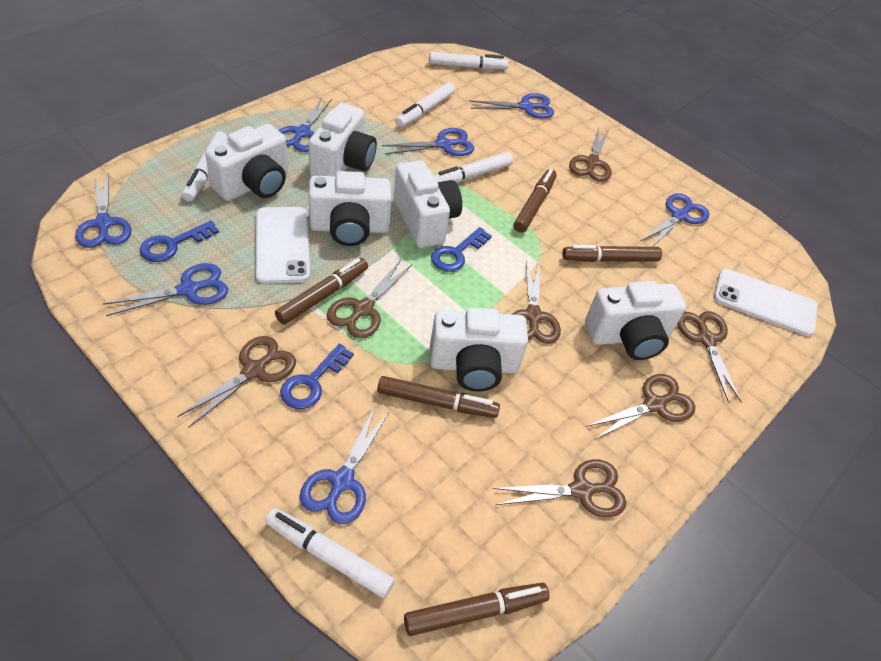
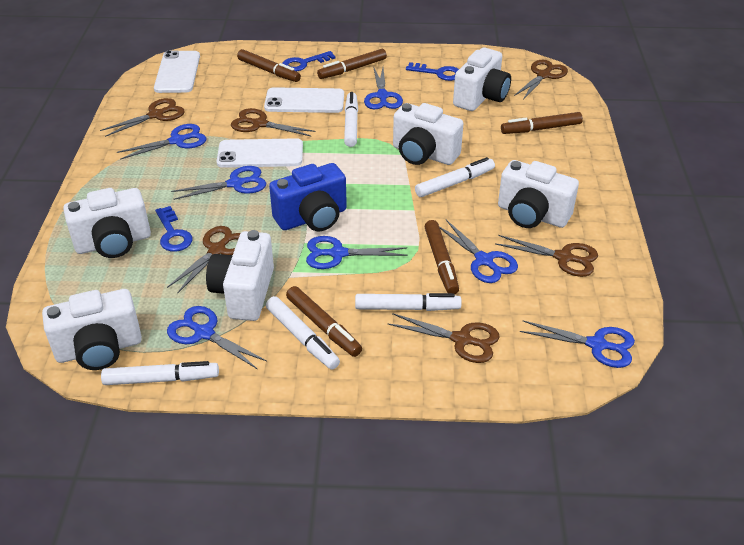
blue camera: 0 -> 1
brown scissors: 7 -> 6
white phone: 2 -> 3

